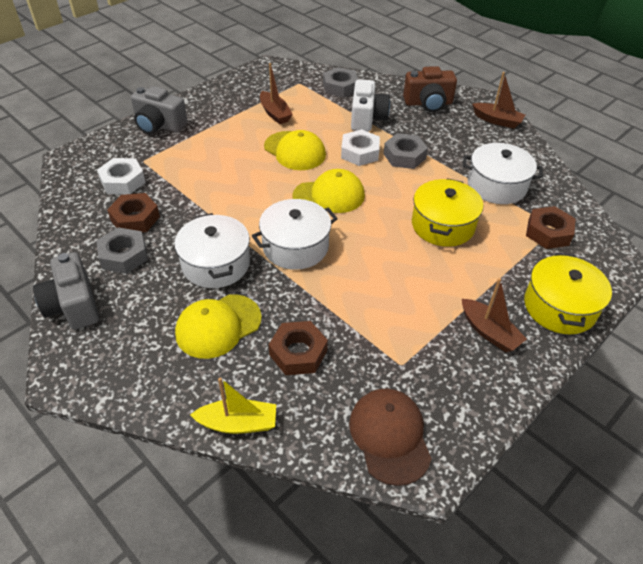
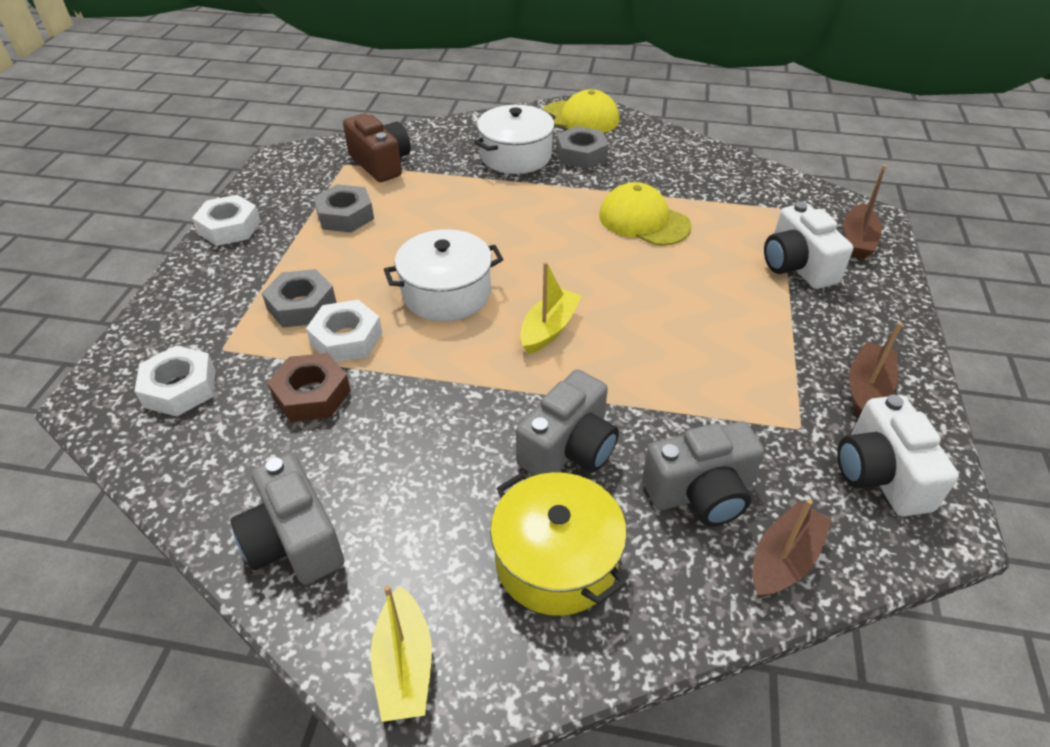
brown cap: 1 -> 0
brown nut: 3 -> 1
grey camera: 2 -> 3
white camera: 1 -> 2
white nut: 2 -> 3
white pot: 3 -> 2
yellow boat: 1 -> 2
yellow cap: 3 -> 2
yellow pot: 2 -> 1

